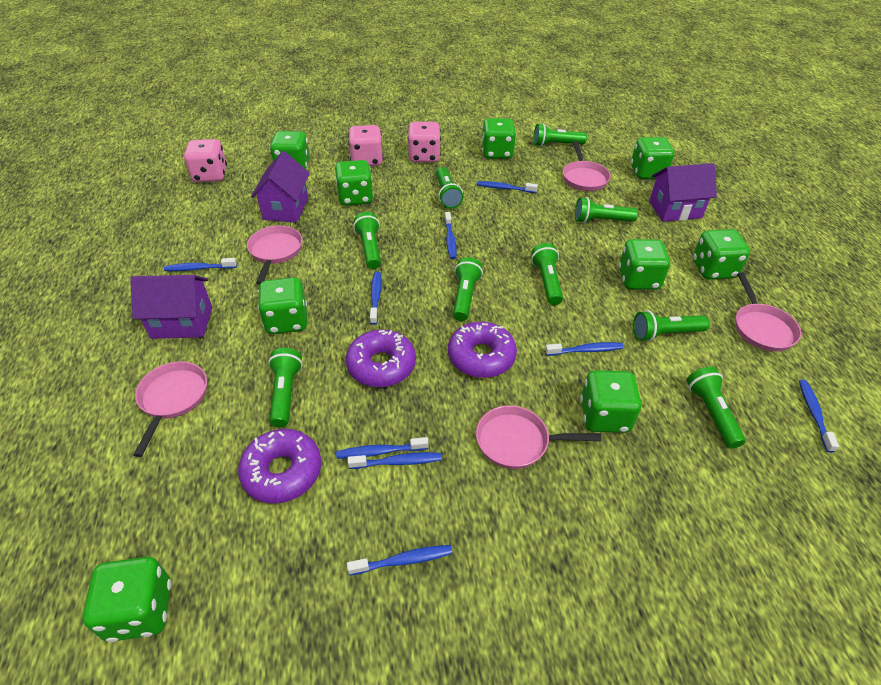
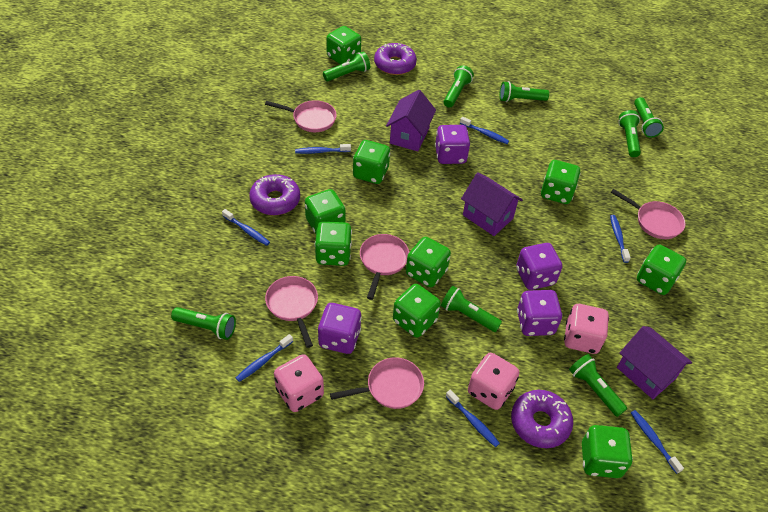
blue toothbrush: 9 -> 7
green flashlight: 9 -> 8
purple dice: 0 -> 4

